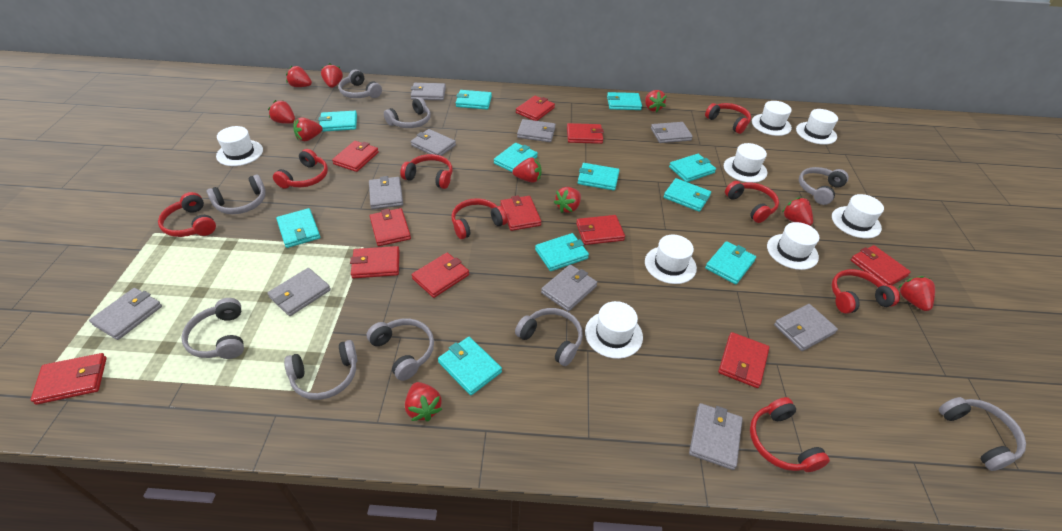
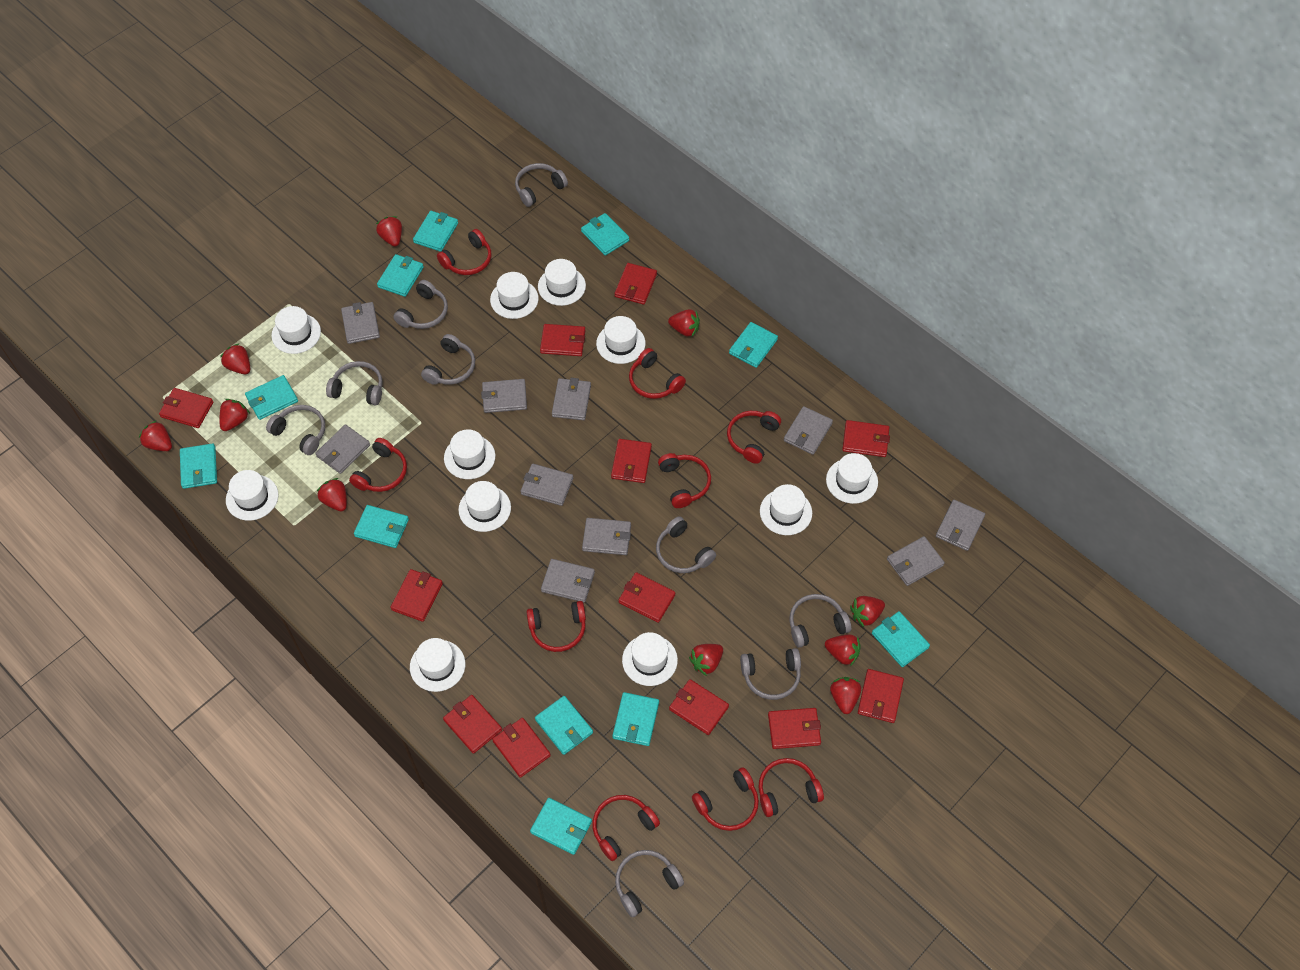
red headphones: 8 -> 9
red wallet: 11 -> 12
white hat: 8 -> 11

